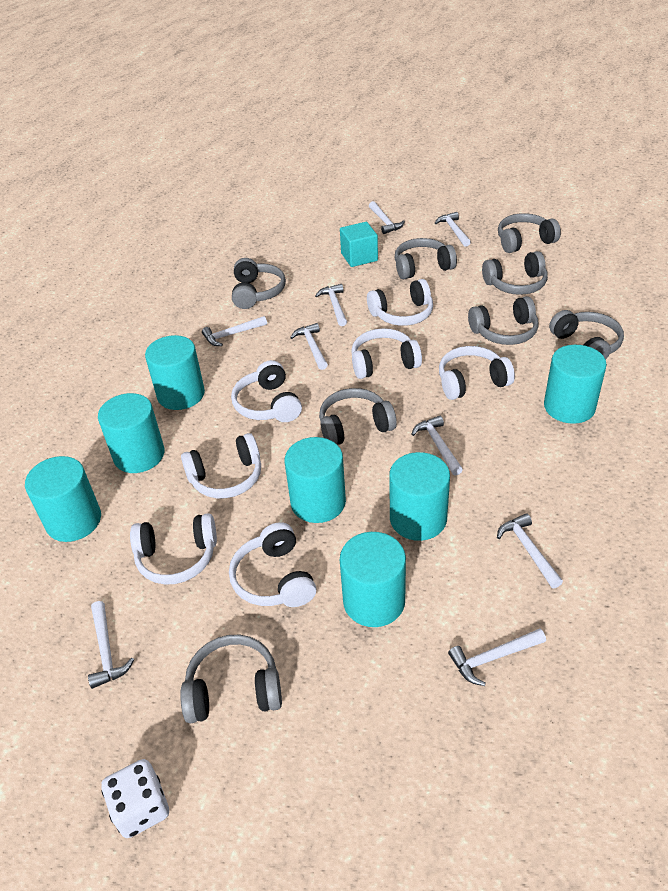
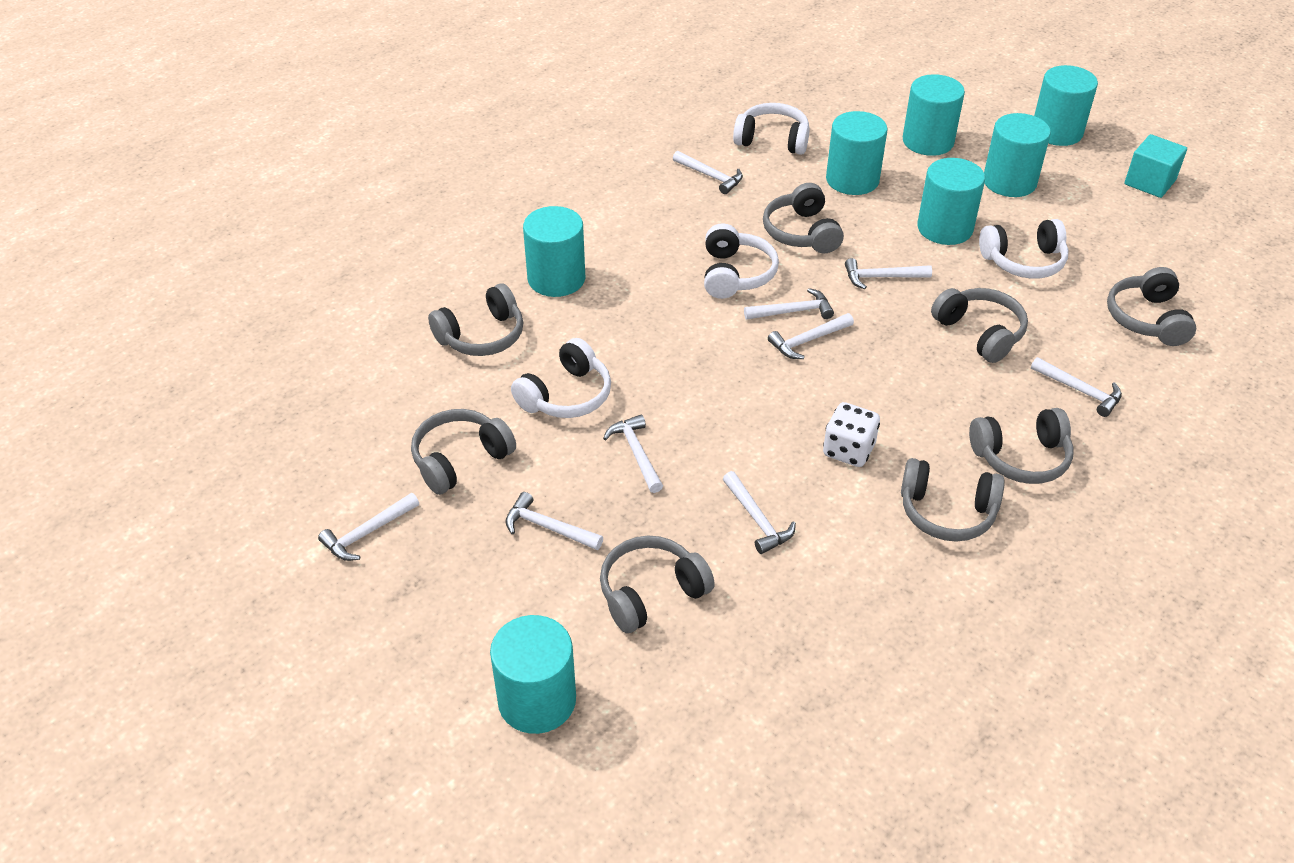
white headphones: 7 -> 4

